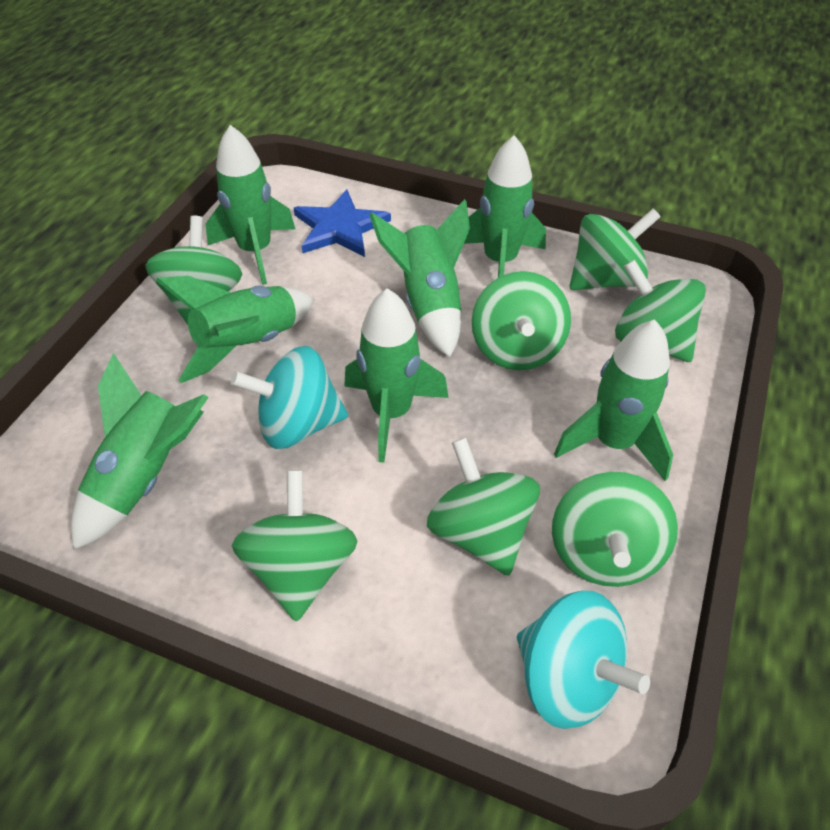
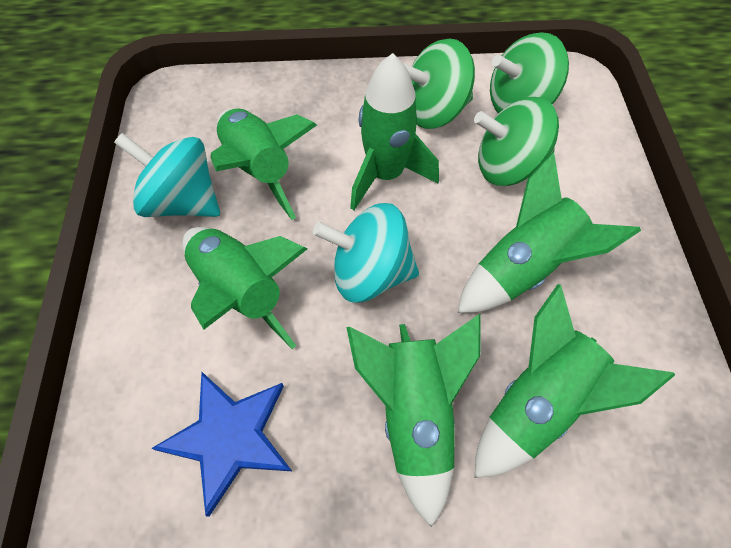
green rocket: 7 -> 6
green spinning top: 7 -> 3

